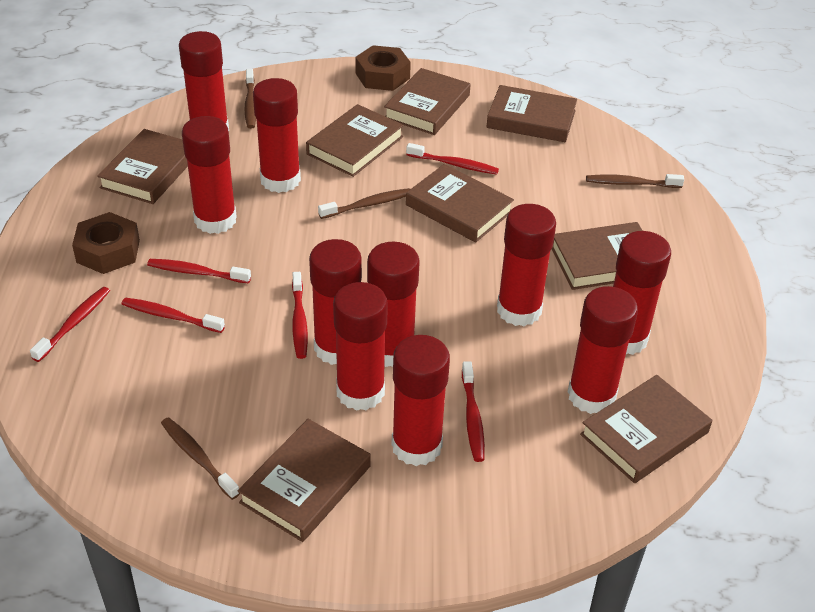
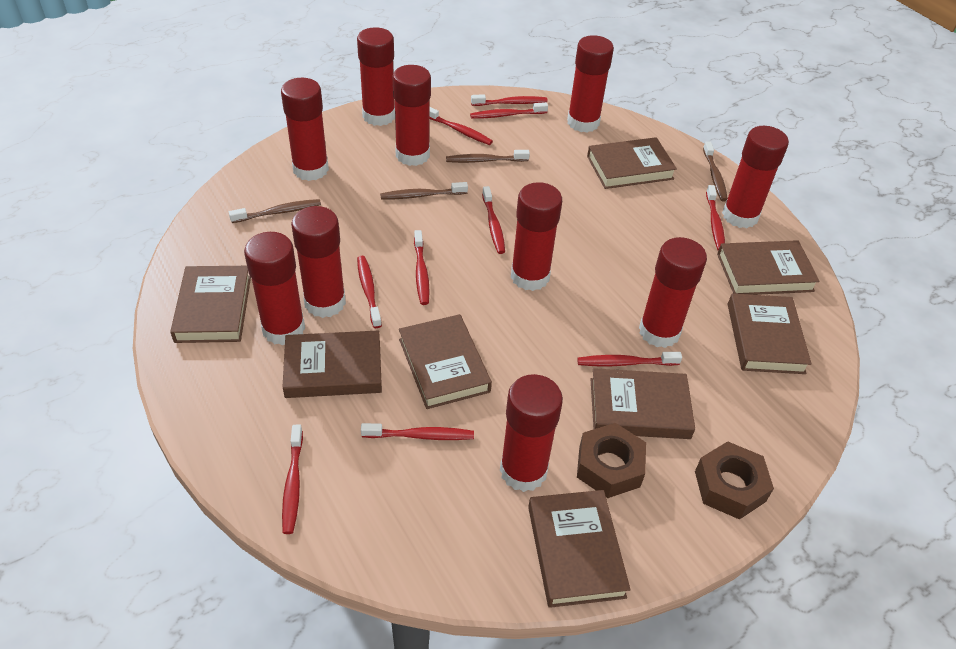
red toothbrush: 6 -> 10

